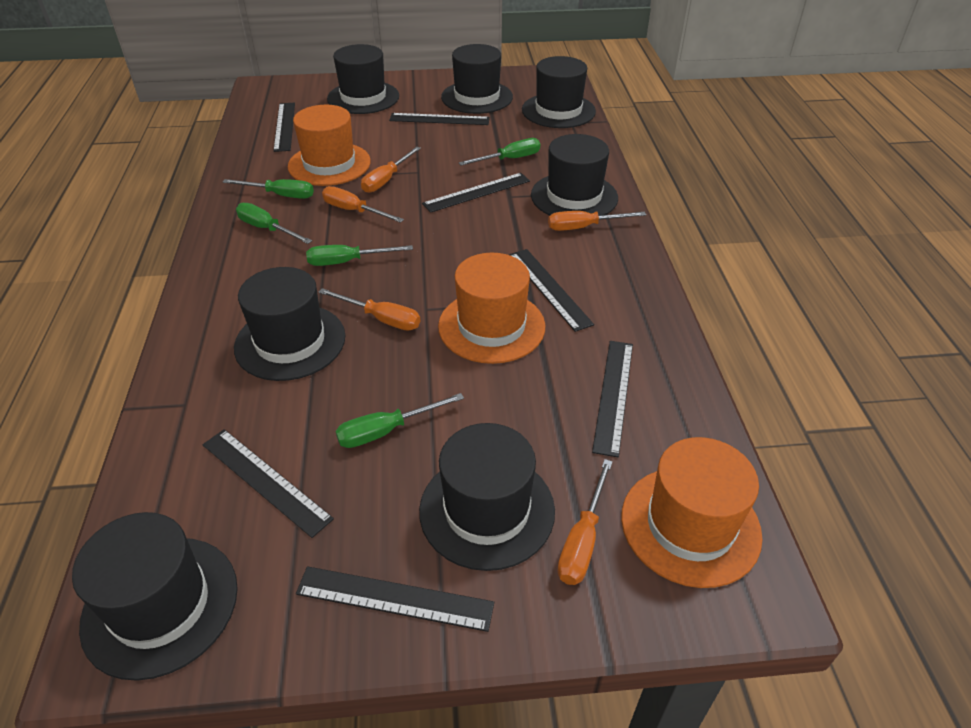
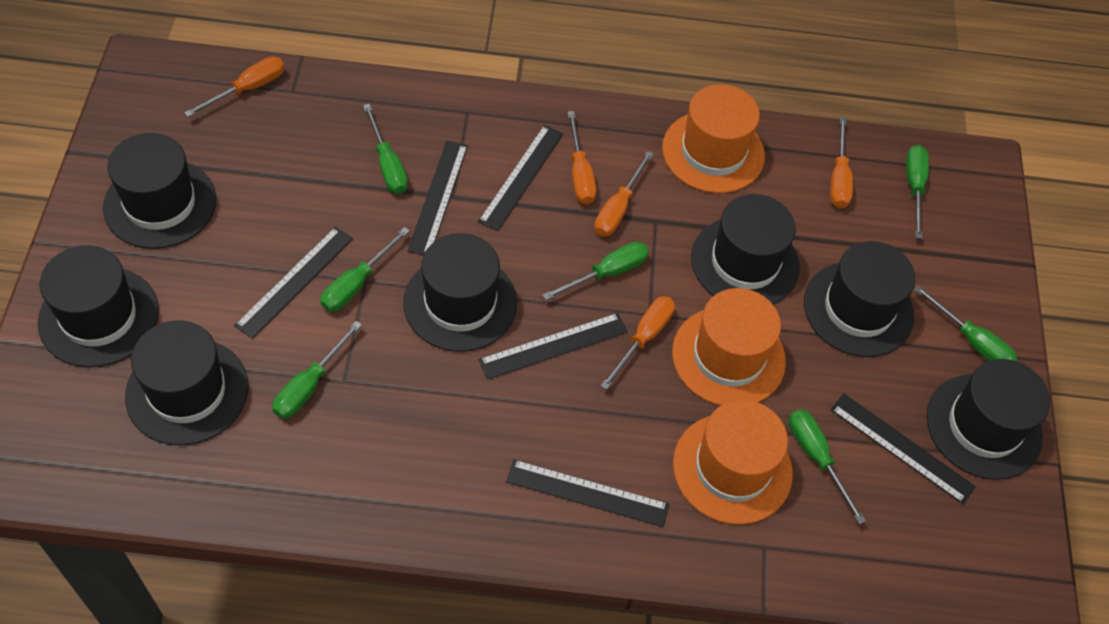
black ruler: 7 -> 6
green screwdriver: 5 -> 7

